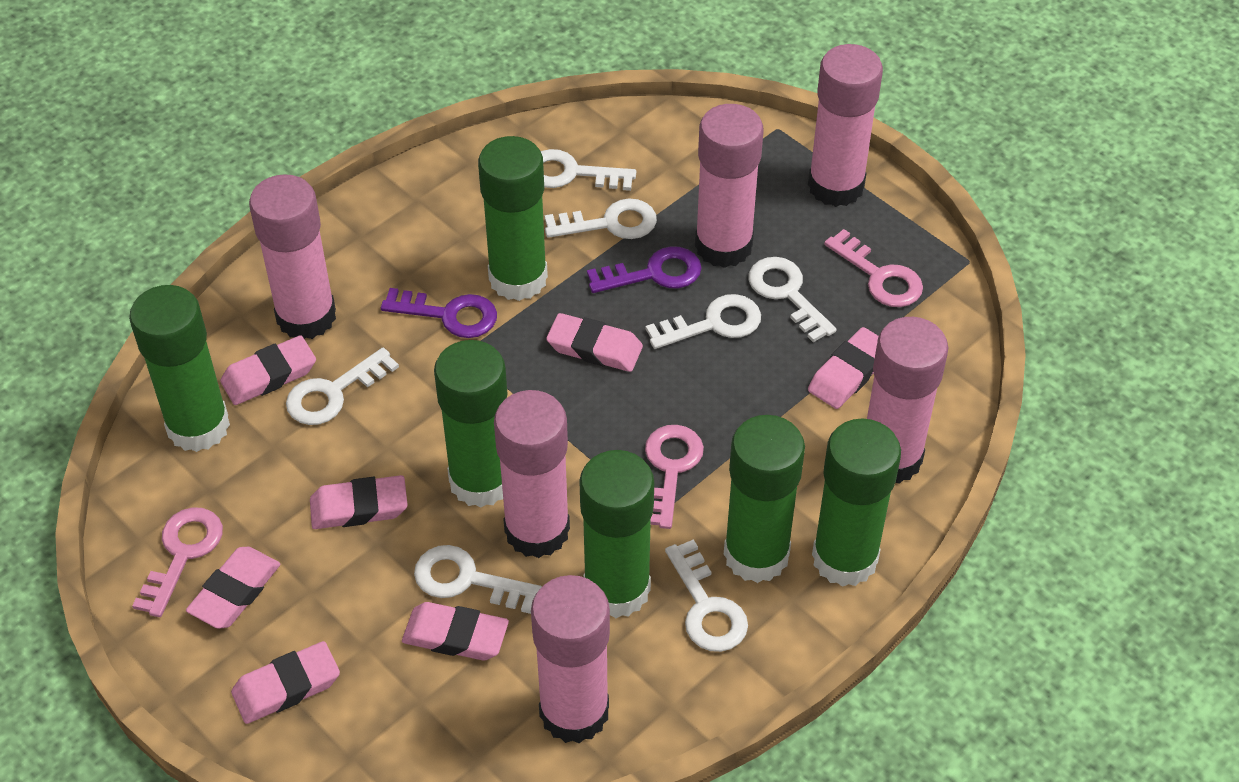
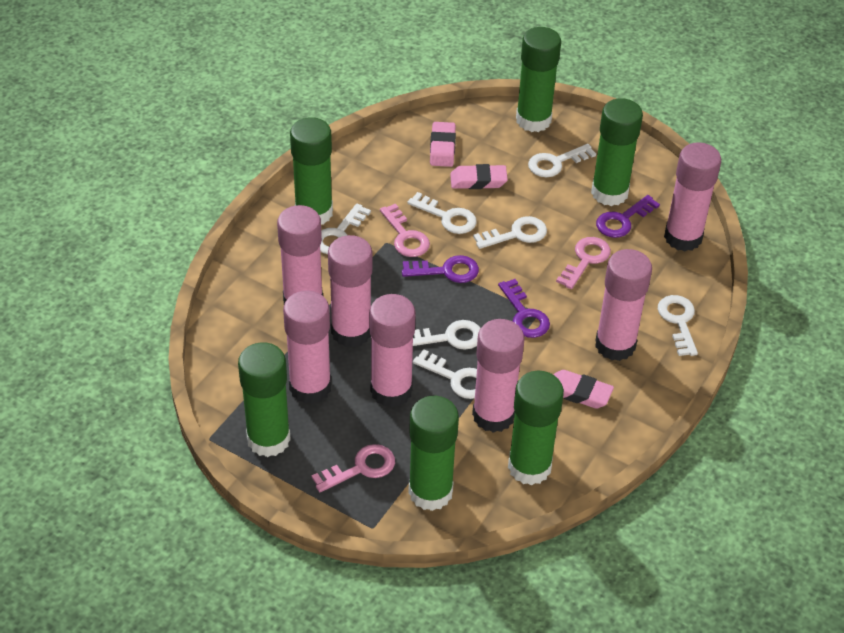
pink eraser: 7 -> 3
pink glue stick: 6 -> 7
purple key: 2 -> 3

